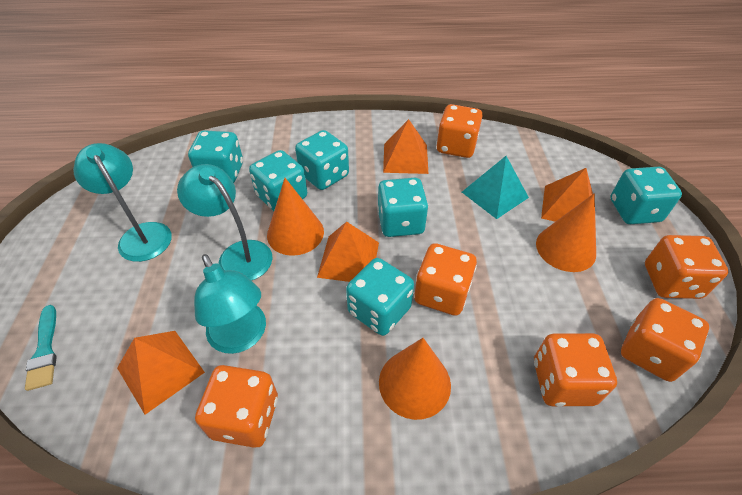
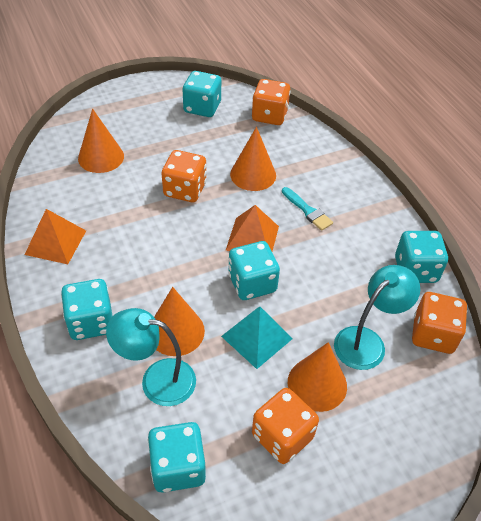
orange cone: 3 -> 4
orange dice: 6 -> 4
orange pyramid: 4 -> 2
turquoise dice: 6 -> 5
turquoise lamp: 3 -> 2

